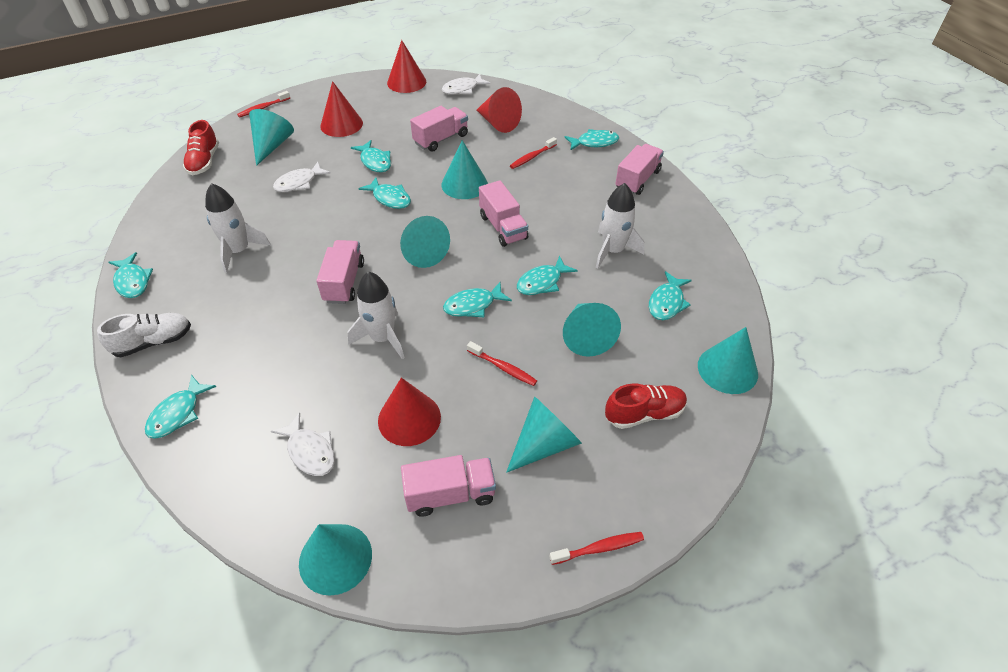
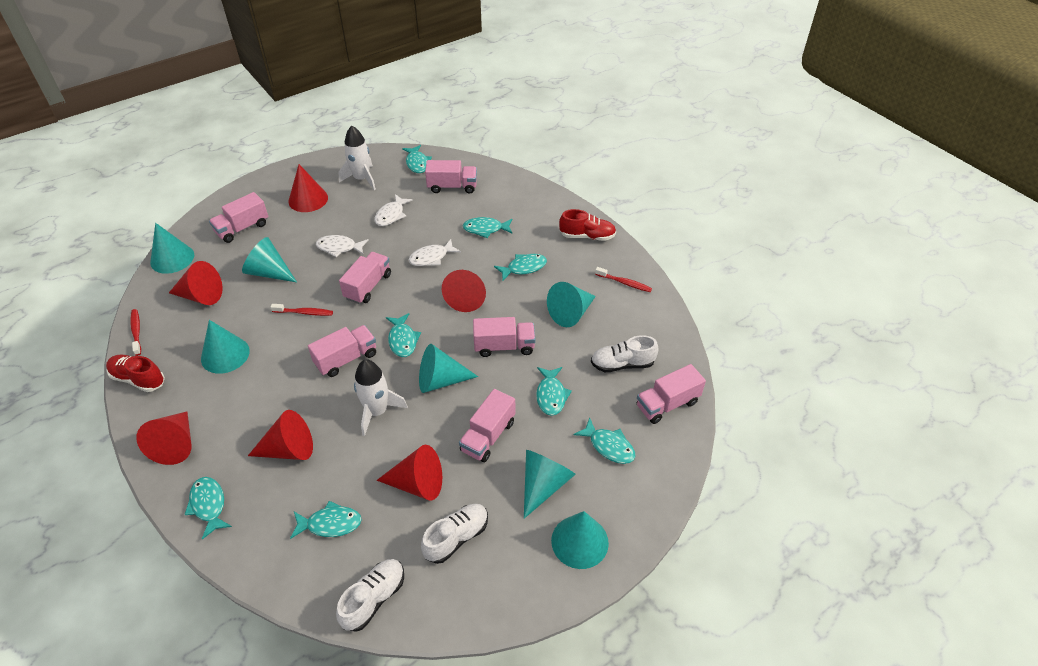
pink truck: 5 -> 7
red cone: 4 -> 6
red toothbrush: 4 -> 3
white rocket: 3 -> 2
white shoe: 1 -> 3

